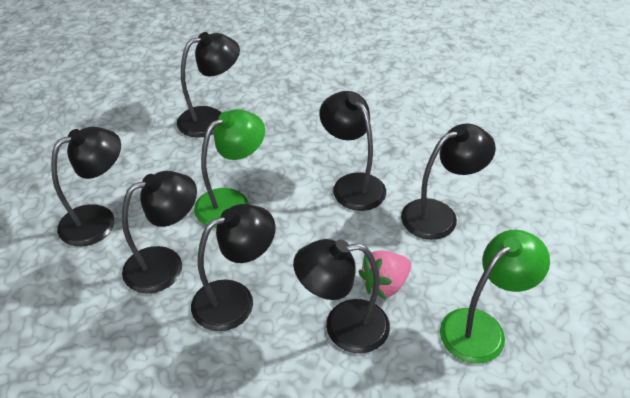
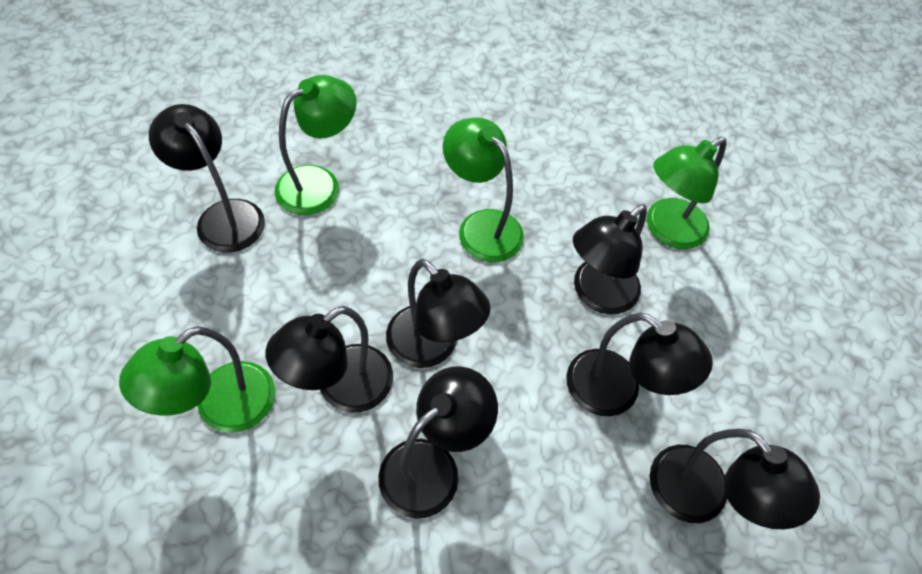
green lamp: 2 -> 4
pink strawberry: 1 -> 0

